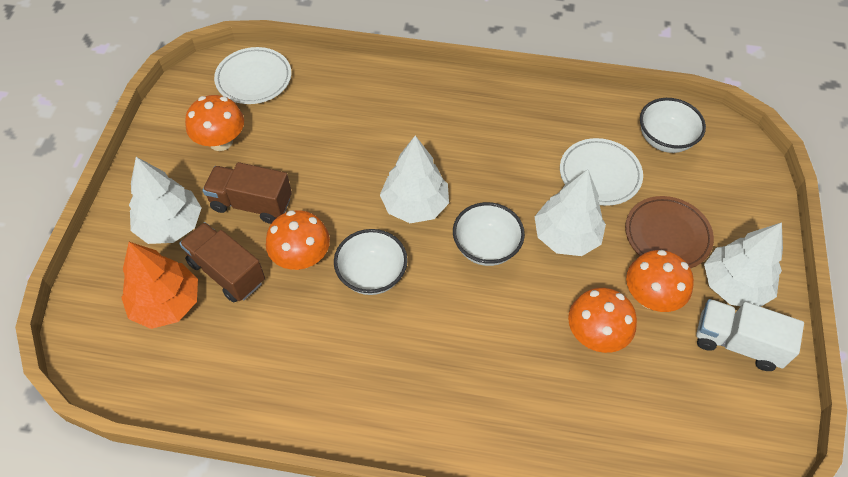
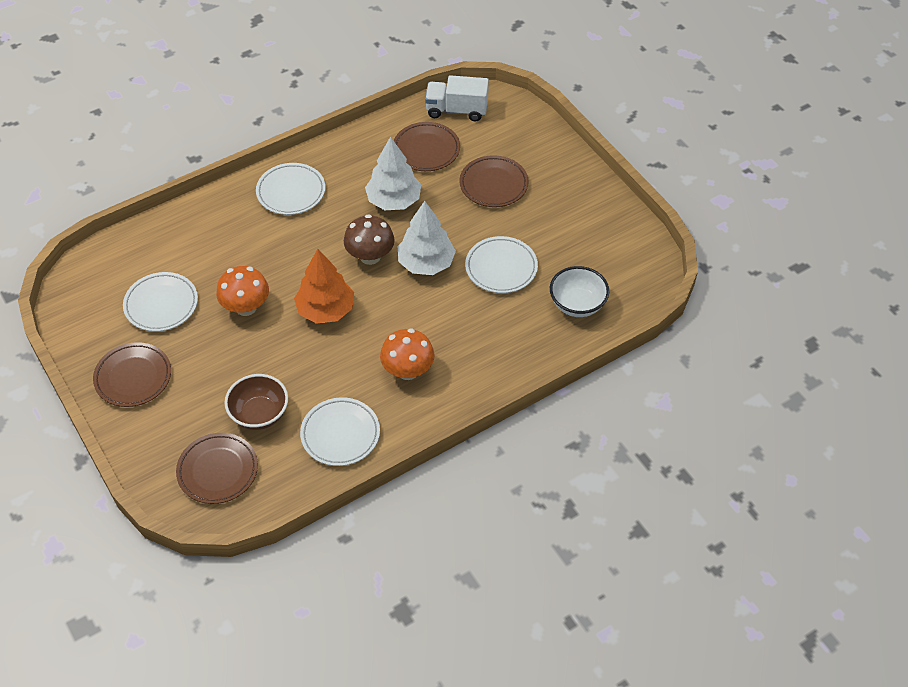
brown bowl: 0 -> 1
brown mushroom: 0 -> 1
brown plate: 1 -> 4
brown truck: 2 -> 0
orange mushroom: 4 -> 2
white bowl: 3 -> 1
white plate: 2 -> 4
white tree: 4 -> 2

